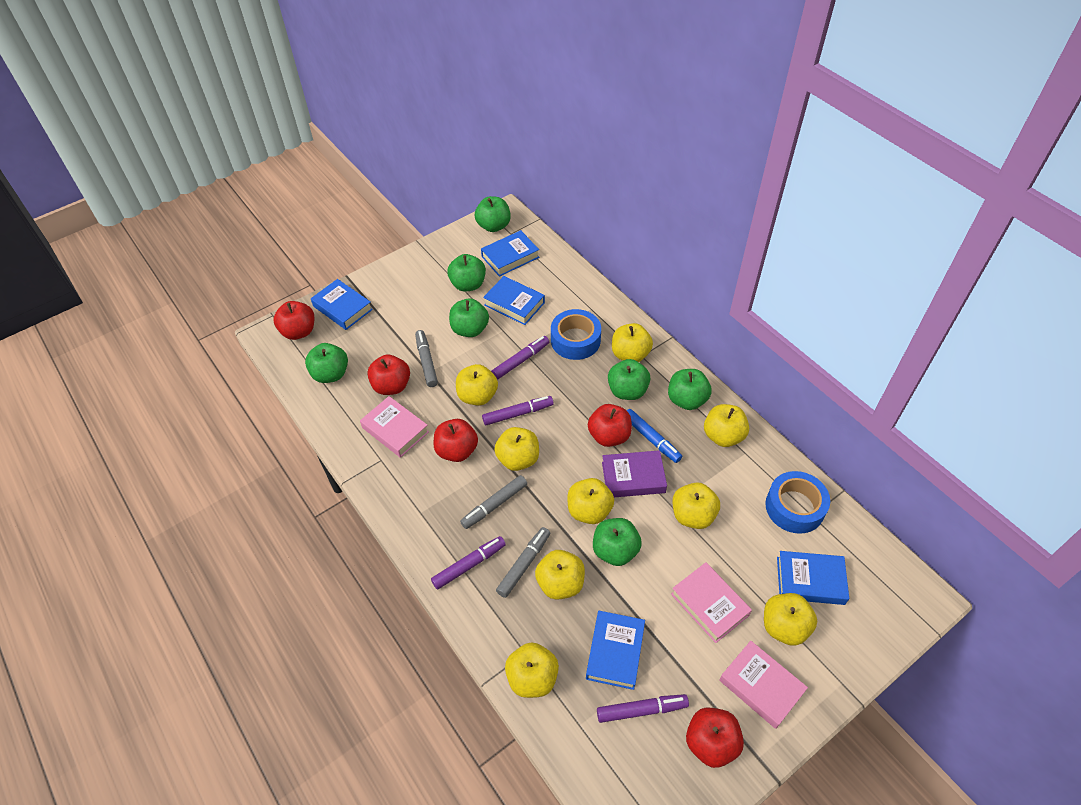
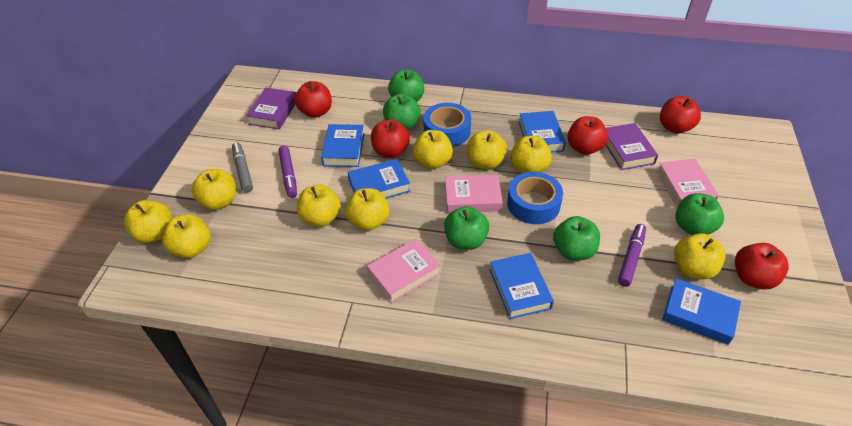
blue marker: 1 -> 0
green apple: 7 -> 5
grey marker: 3 -> 1
purple book: 1 -> 2
purple marker: 4 -> 2

